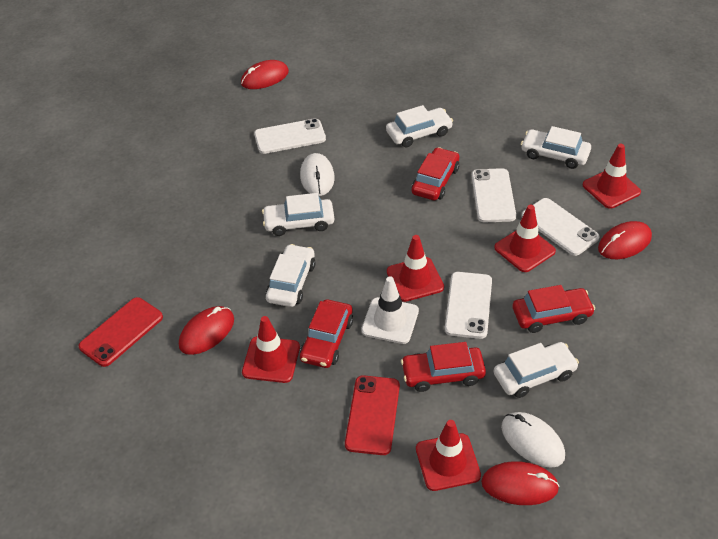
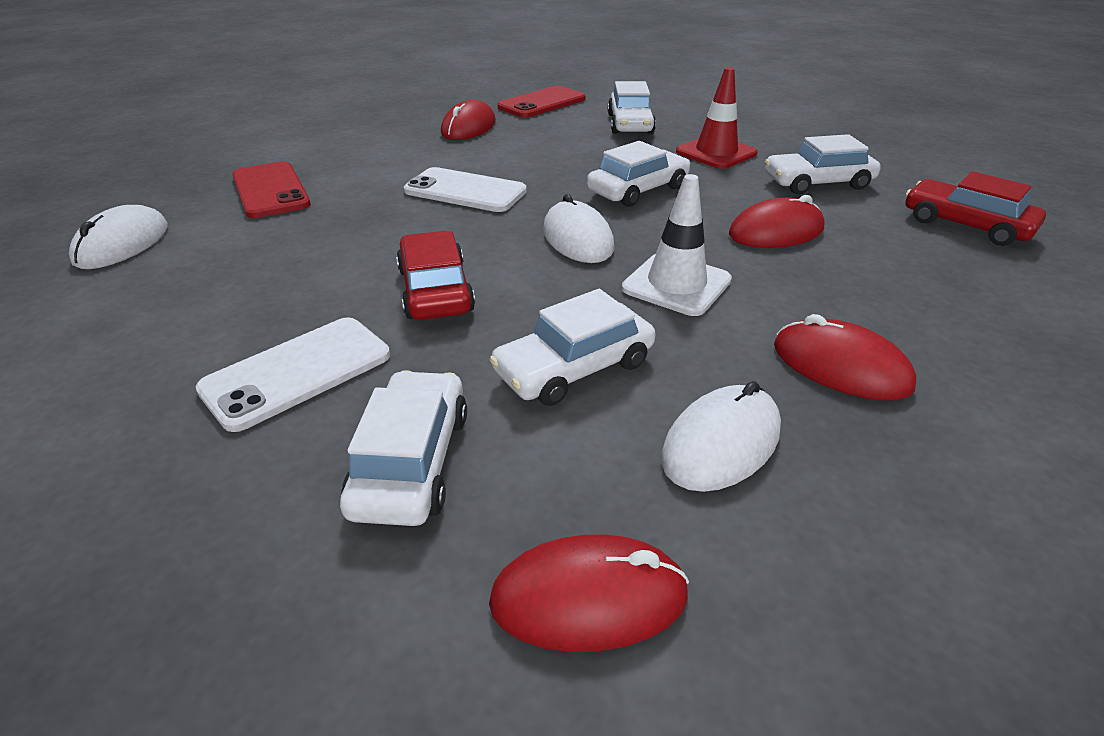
red car: 4 -> 2
red traffic cone: 5 -> 1
white mouse: 2 -> 3
white phone: 4 -> 2

